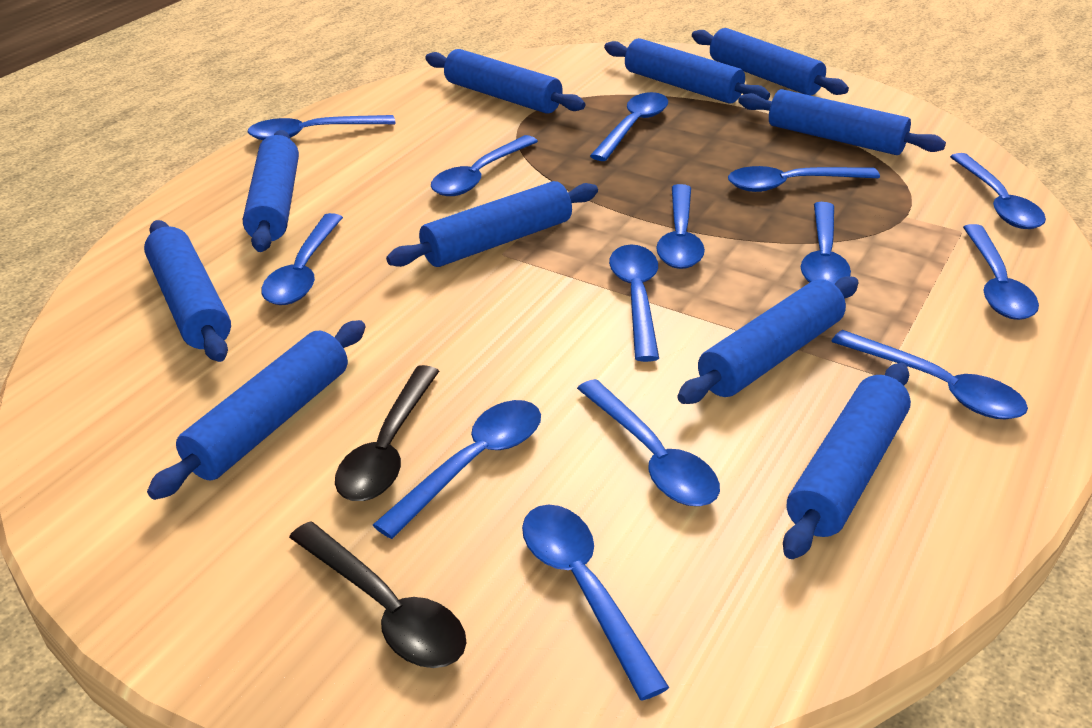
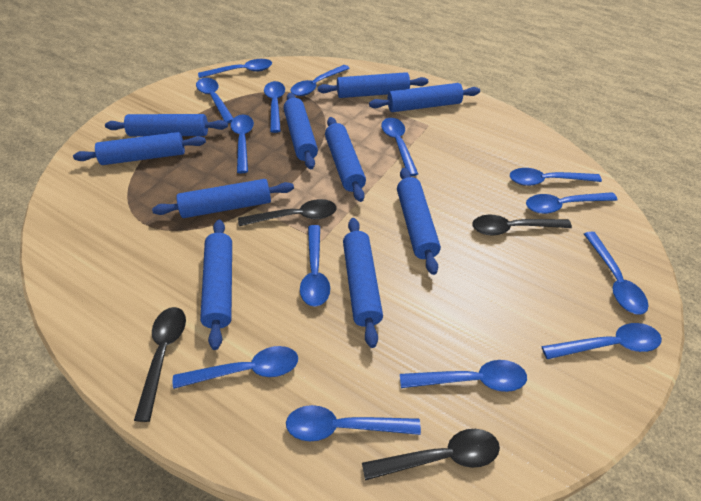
black spoon: 2 -> 4

